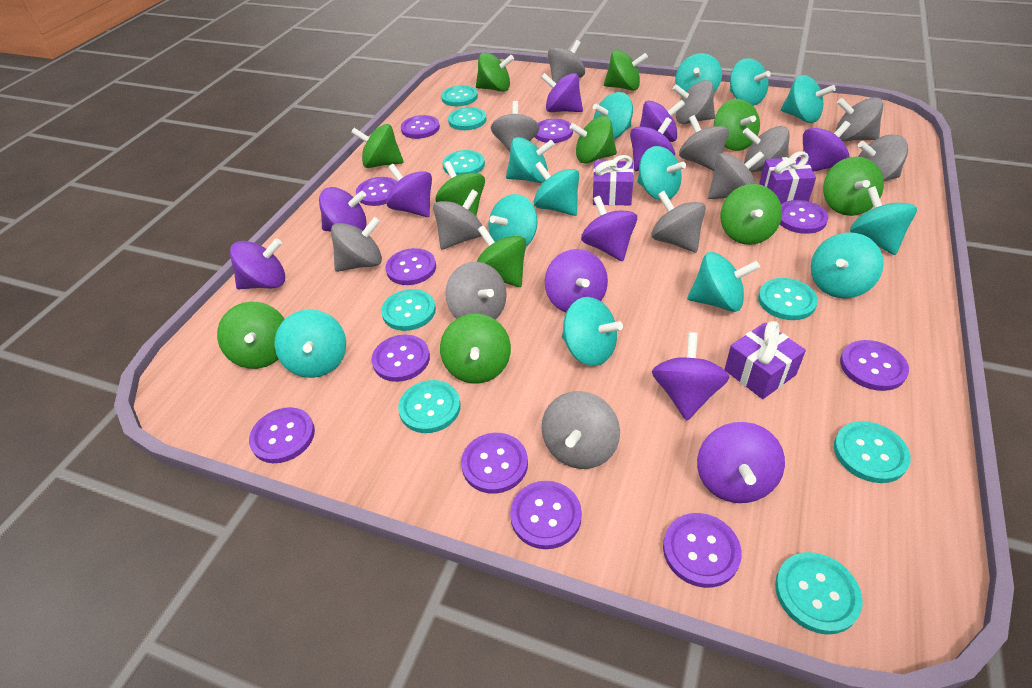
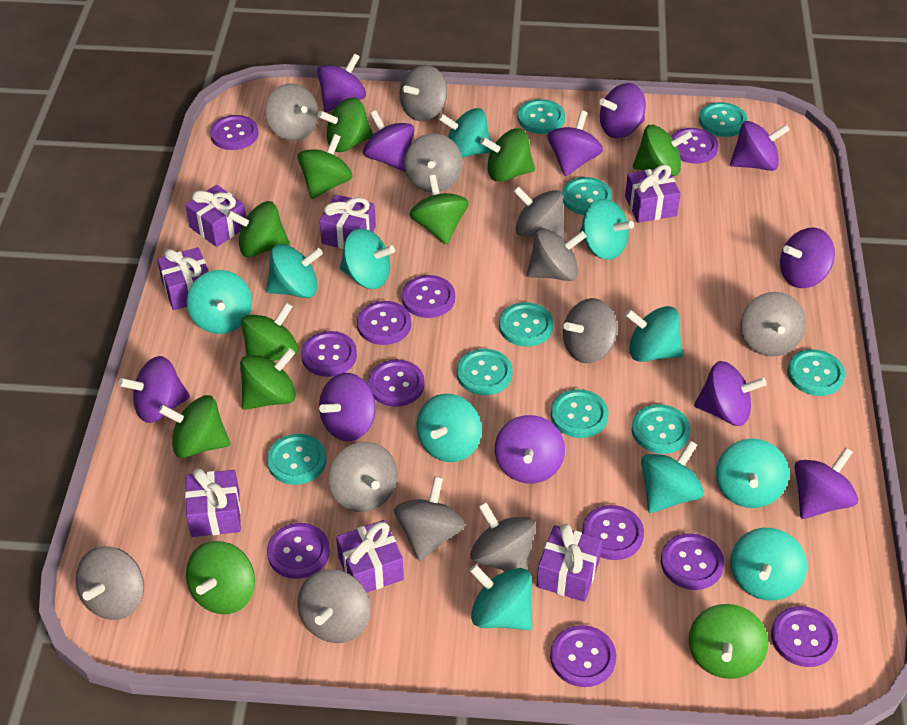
grey spinning top: 13 -> 12
purple gift: 3 -> 7
turquoise button: 8 -> 9
turquoise spinning top: 13 -> 11

